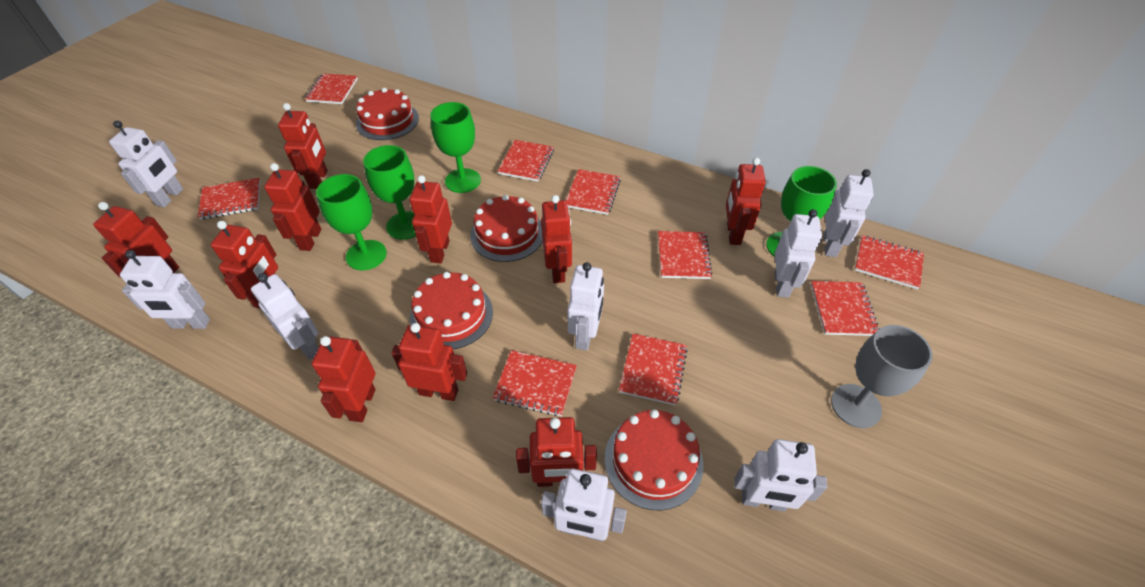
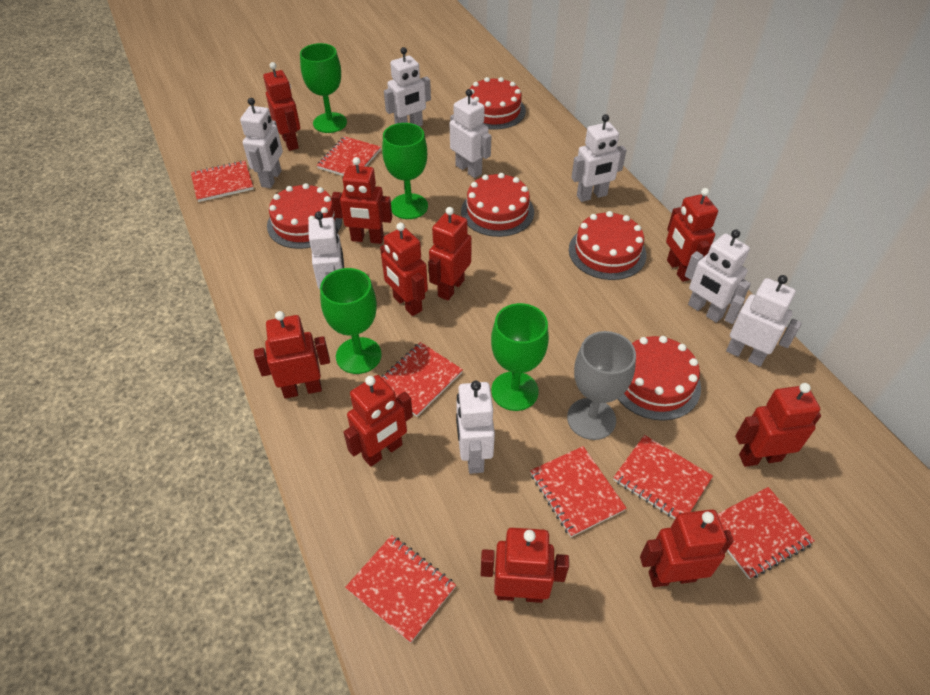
red cake: 4 -> 5
red notebook: 9 -> 7

